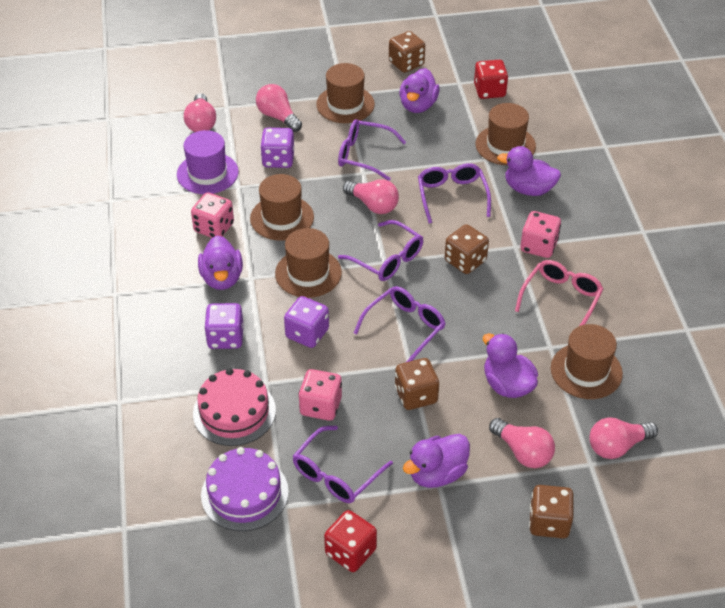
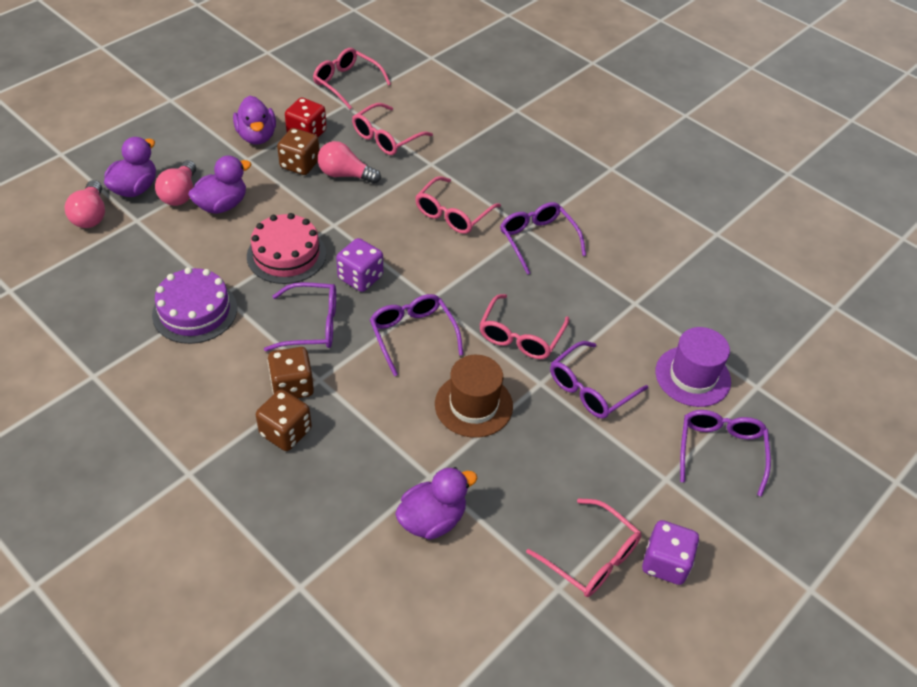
brown dice: 4 -> 3
brown hat: 5 -> 1
pink dice: 3 -> 0
pink glasses: 1 -> 5
pink light bulb: 5 -> 3
purple dice: 3 -> 2
purple duck: 5 -> 4
red dice: 2 -> 1

